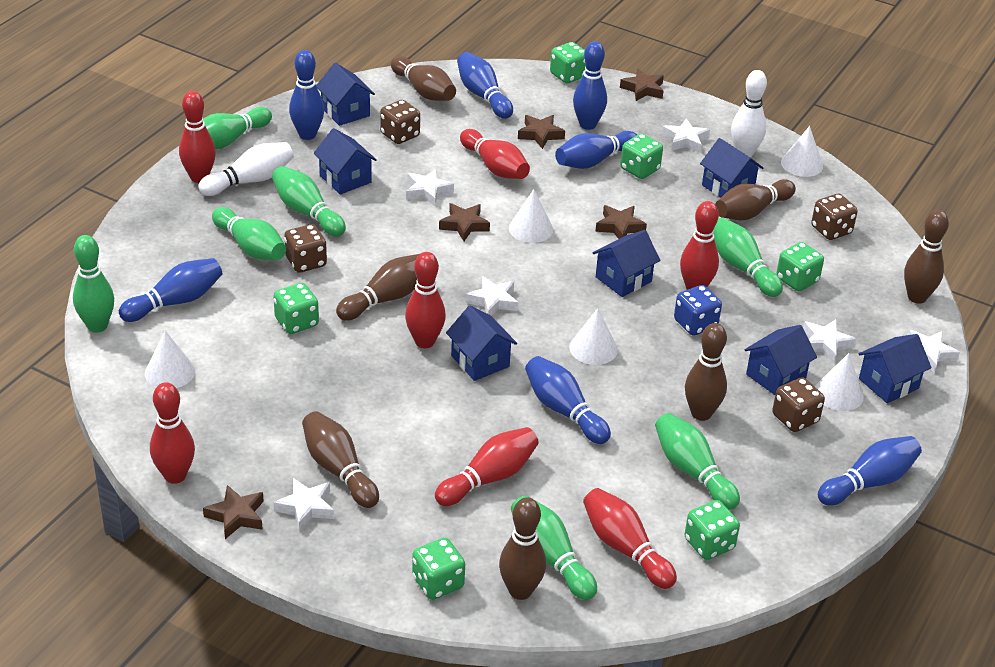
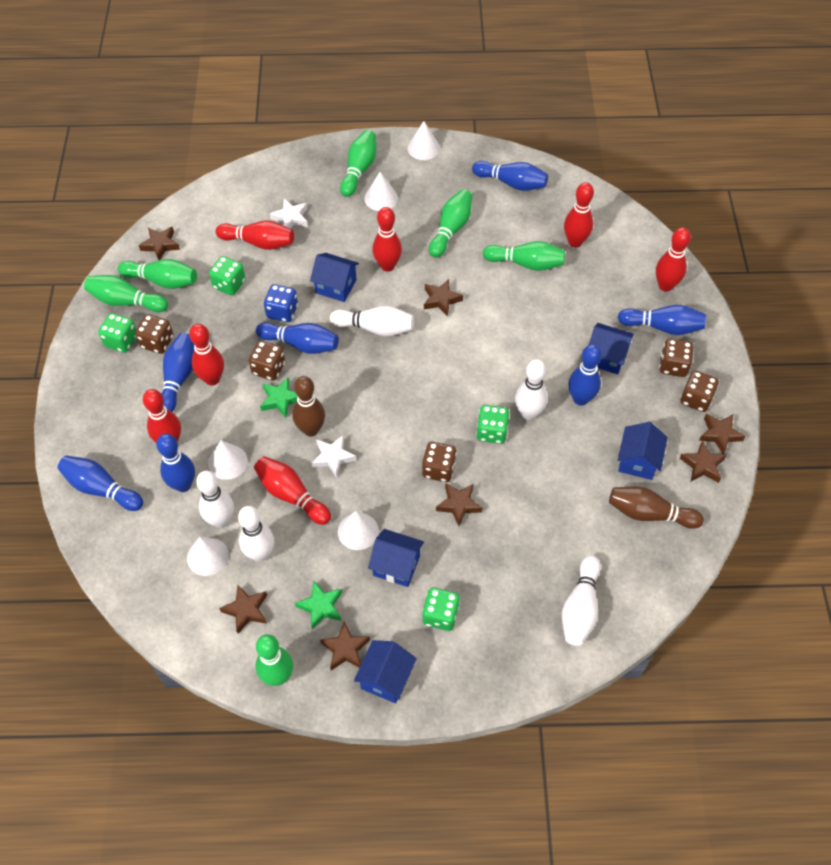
blue house: 7 -> 5
brown bowling pin: 7 -> 2
brown dice: 4 -> 5
brown star: 5 -> 7
green bowling pin: 7 -> 6
green dice: 6 -> 4
green star: 0 -> 2
white bowling pin: 2 -> 5
white star: 6 -> 2

